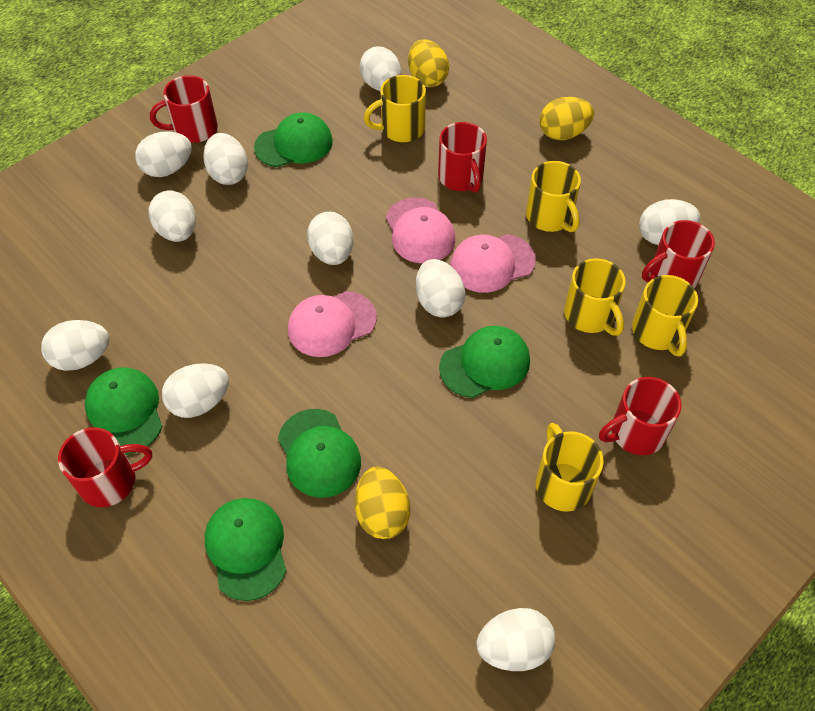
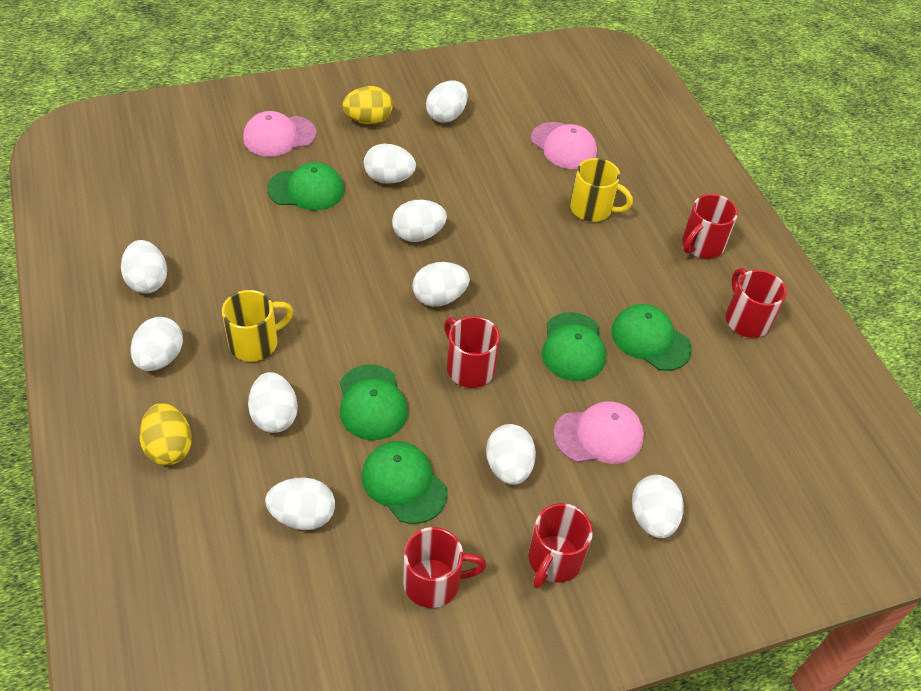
yellow egg: 3 -> 2
yellow mug: 5 -> 2

